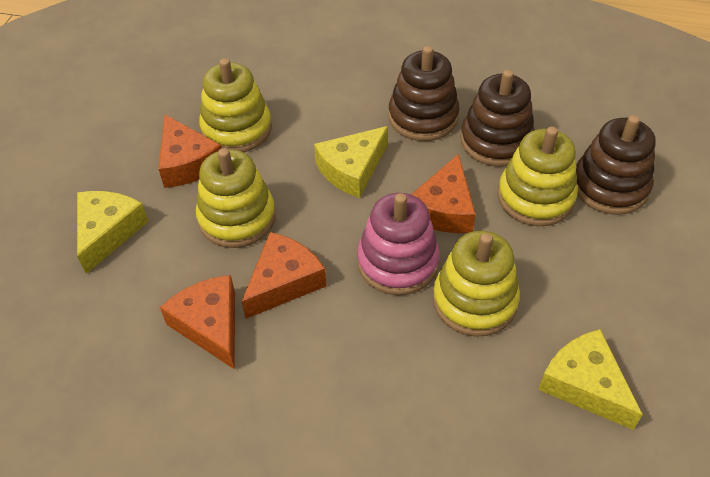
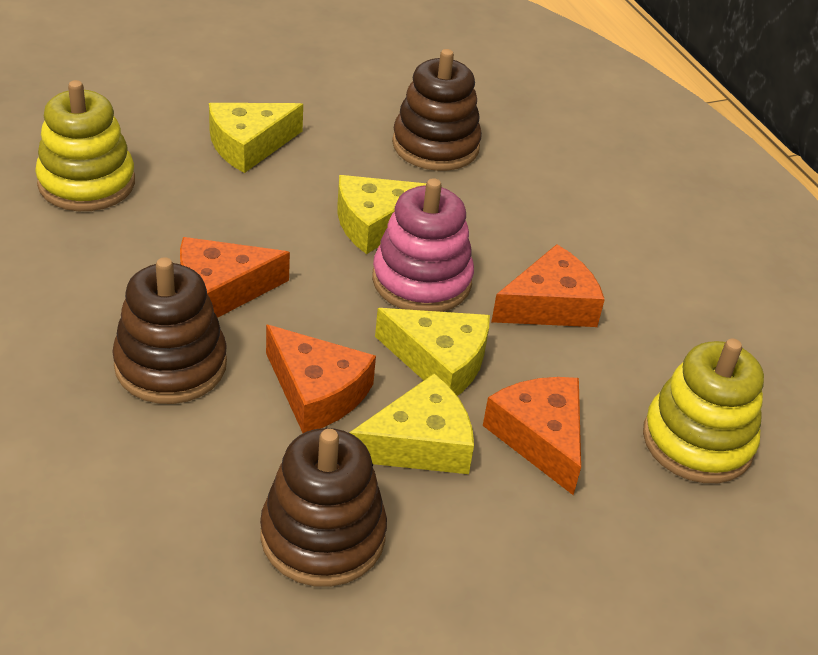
yellow cheese: 3 -> 4
yellow stacking toy: 4 -> 2

